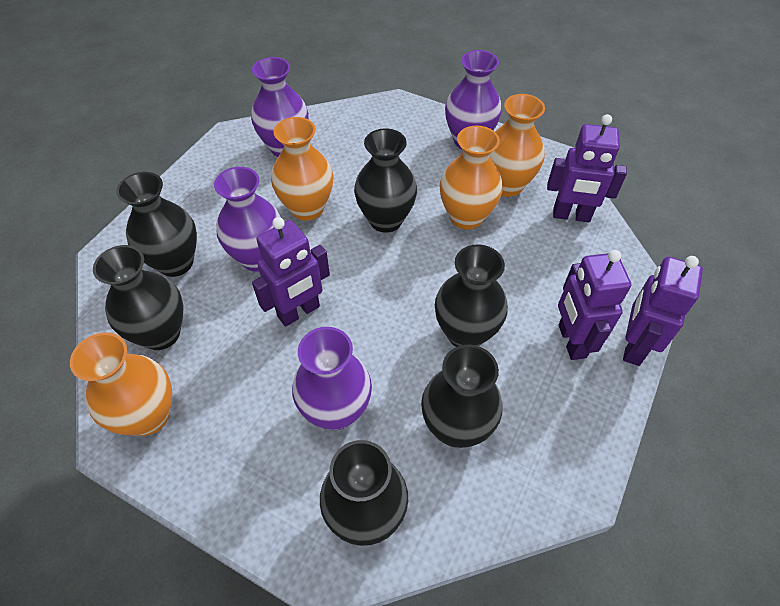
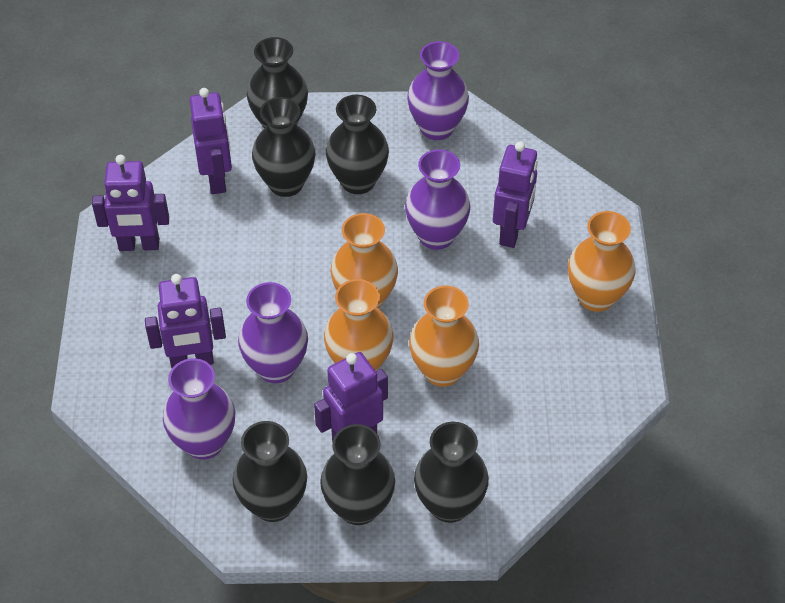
purple robot: 4 -> 5

